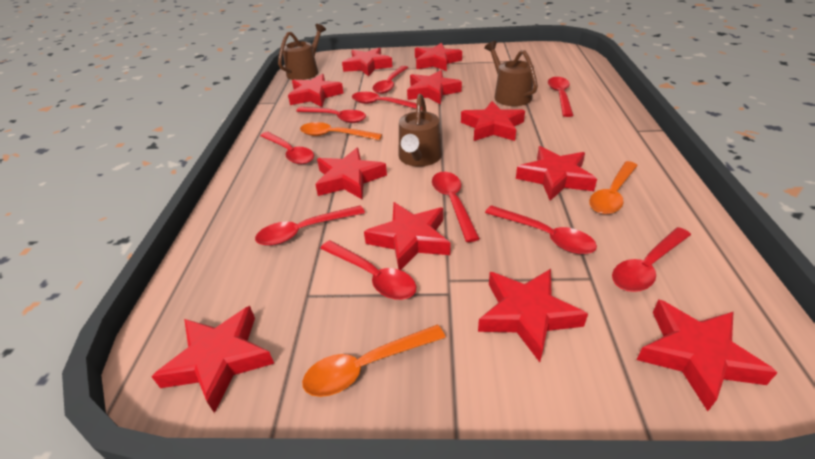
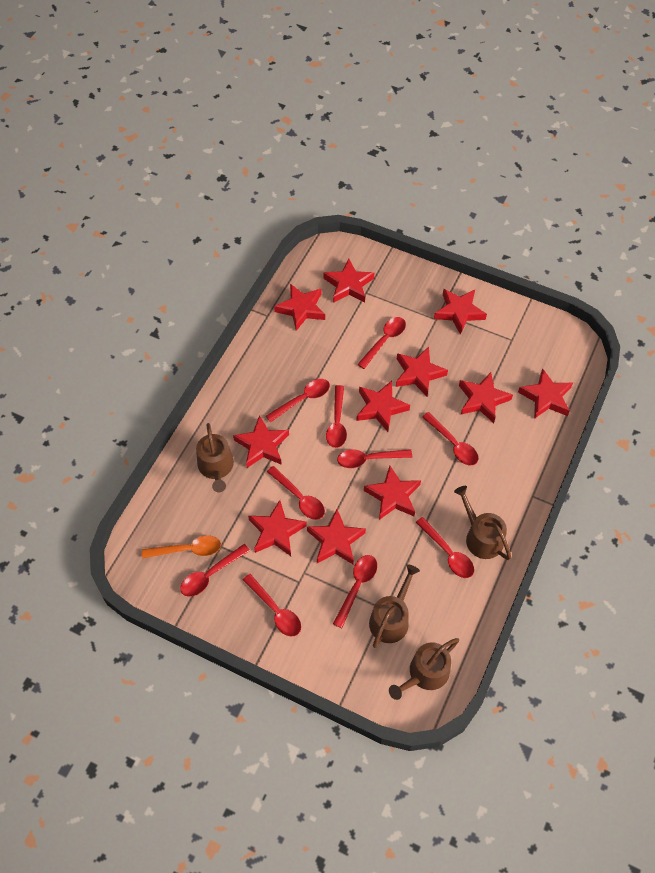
brown watering can: 3 -> 4
orange spoon: 3 -> 1

